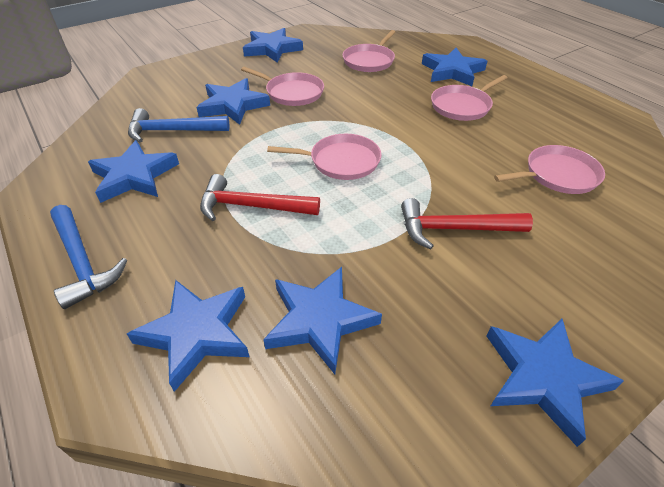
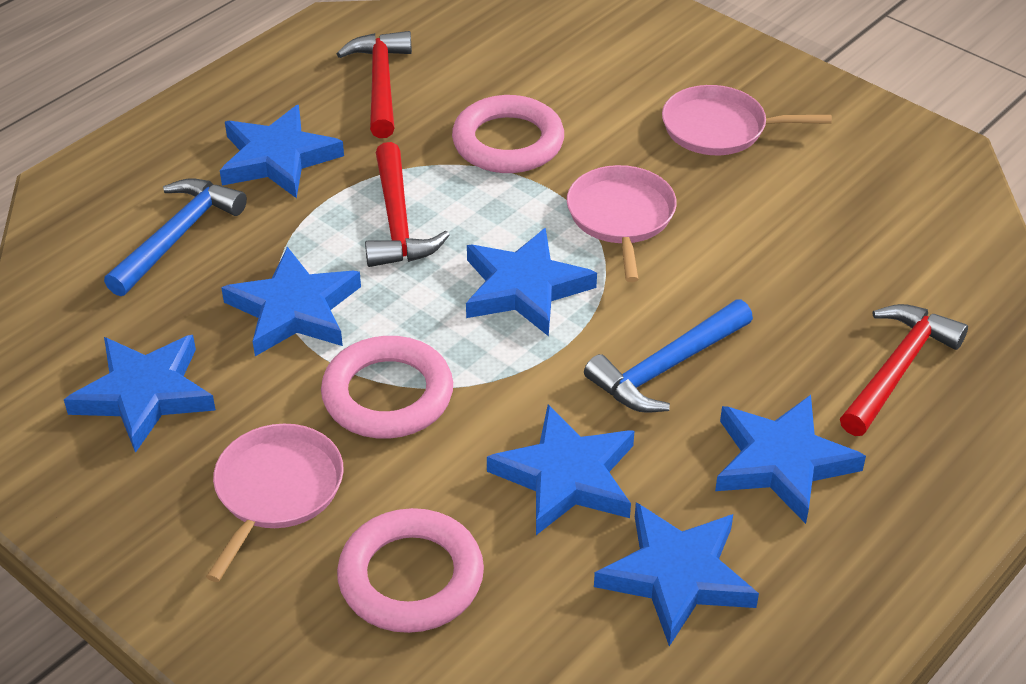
pink pan: 5 -> 3
pink ring: 0 -> 3
red hammer: 2 -> 3

